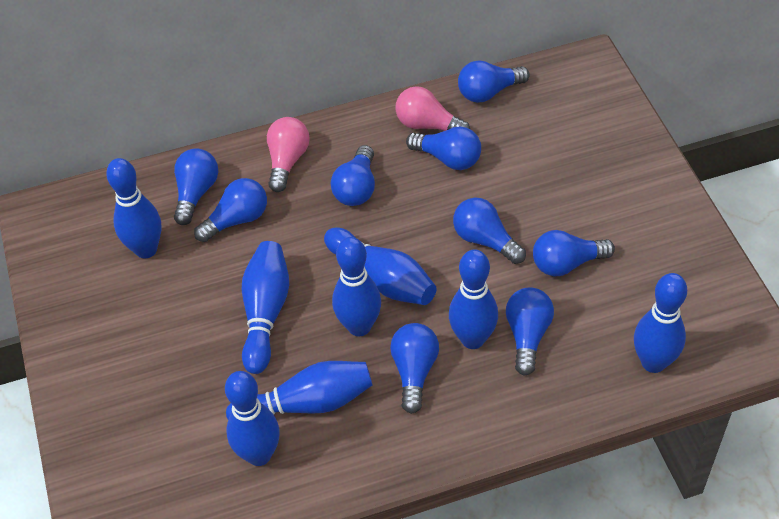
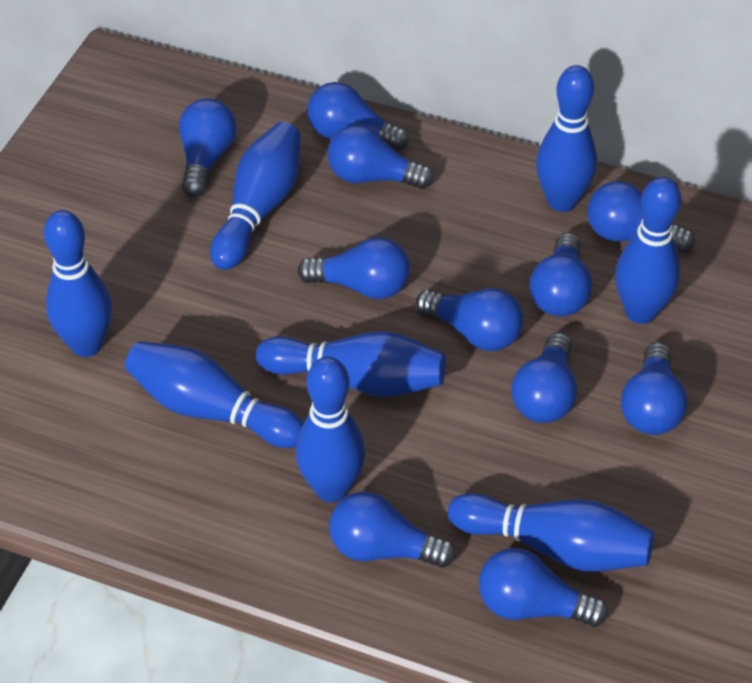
blue light bulb: 9 -> 11
pink light bulb: 2 -> 0

